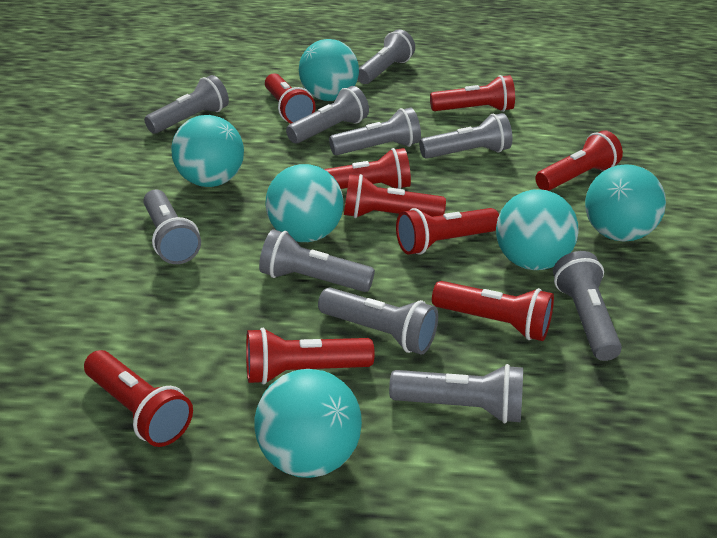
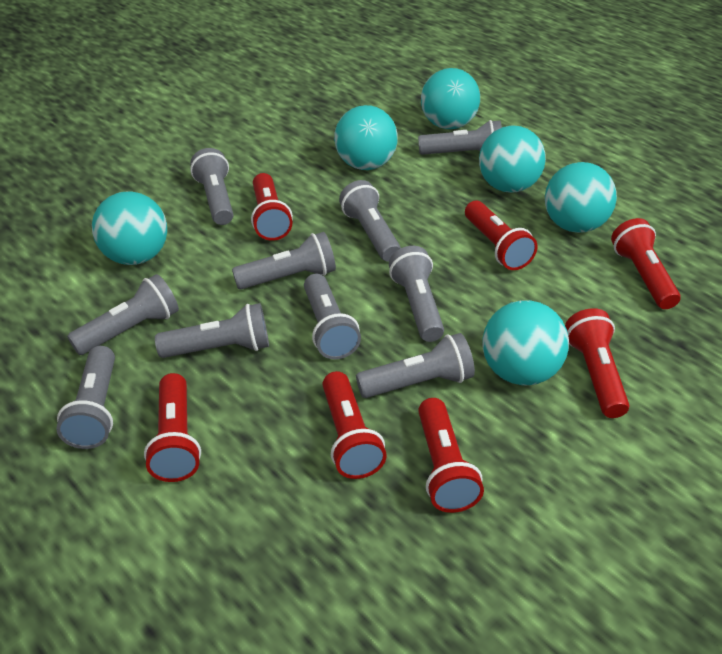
red flashlight: 9 -> 7

